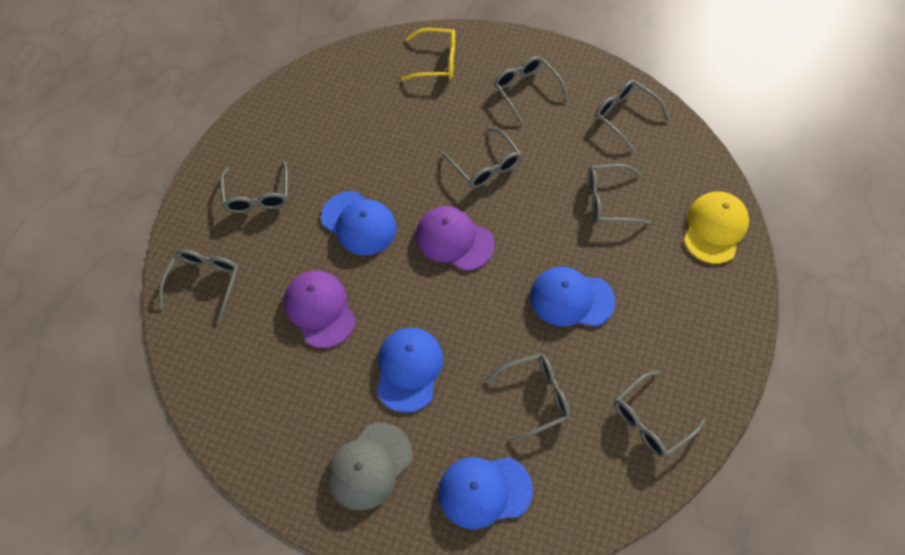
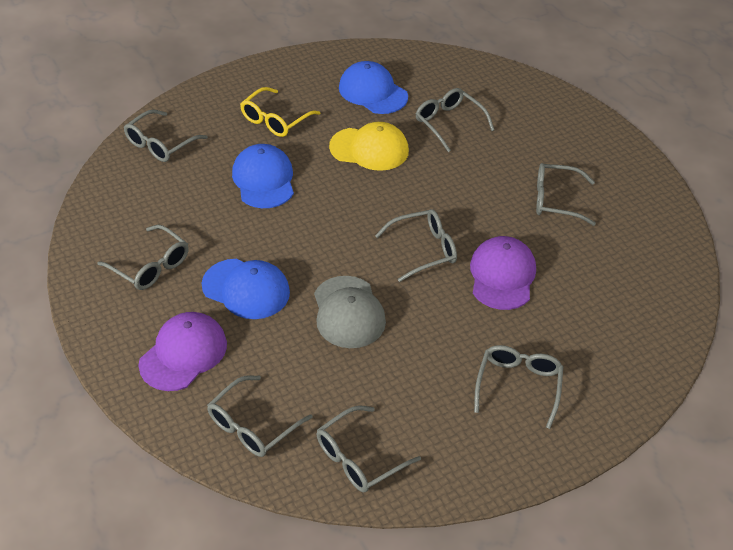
blue cap: 4 -> 3

